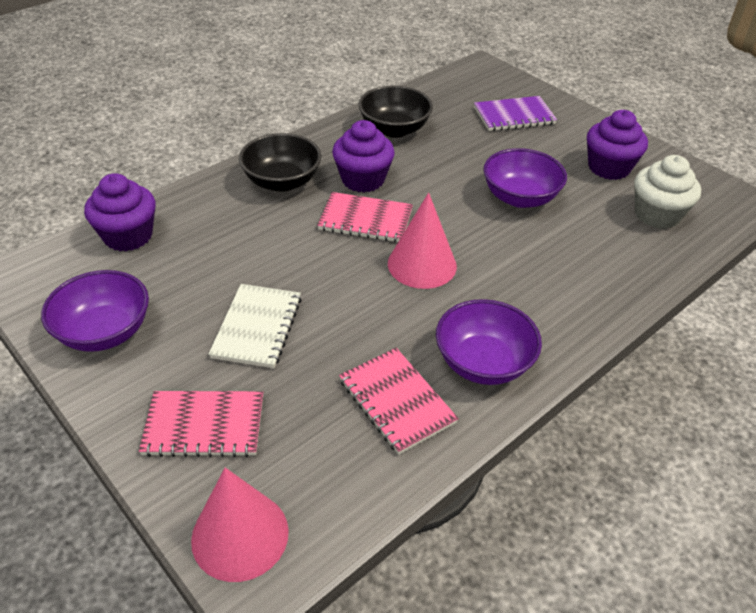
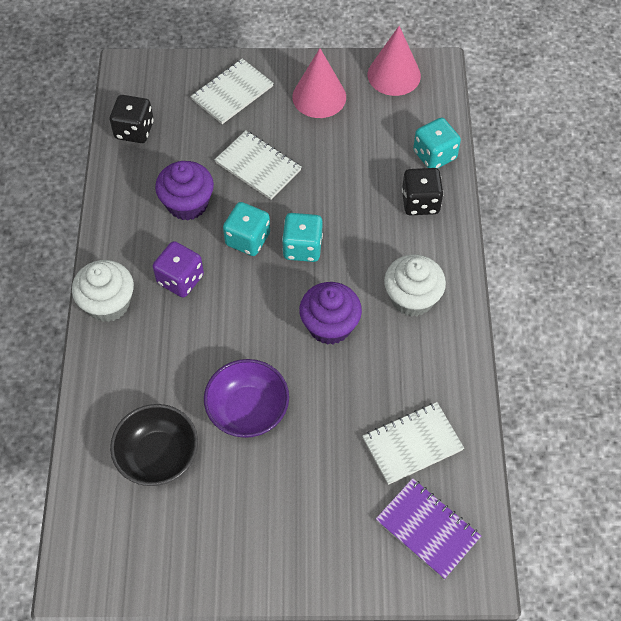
black bowl: 2 -> 1
black dice: 0 -> 2
pink notebook: 3 -> 0
purple bowl: 3 -> 1
purple cupcake: 3 -> 2
purple dice: 0 -> 1
turquoise dice: 0 -> 3
white cupcake: 1 -> 2
white notebook: 1 -> 3

